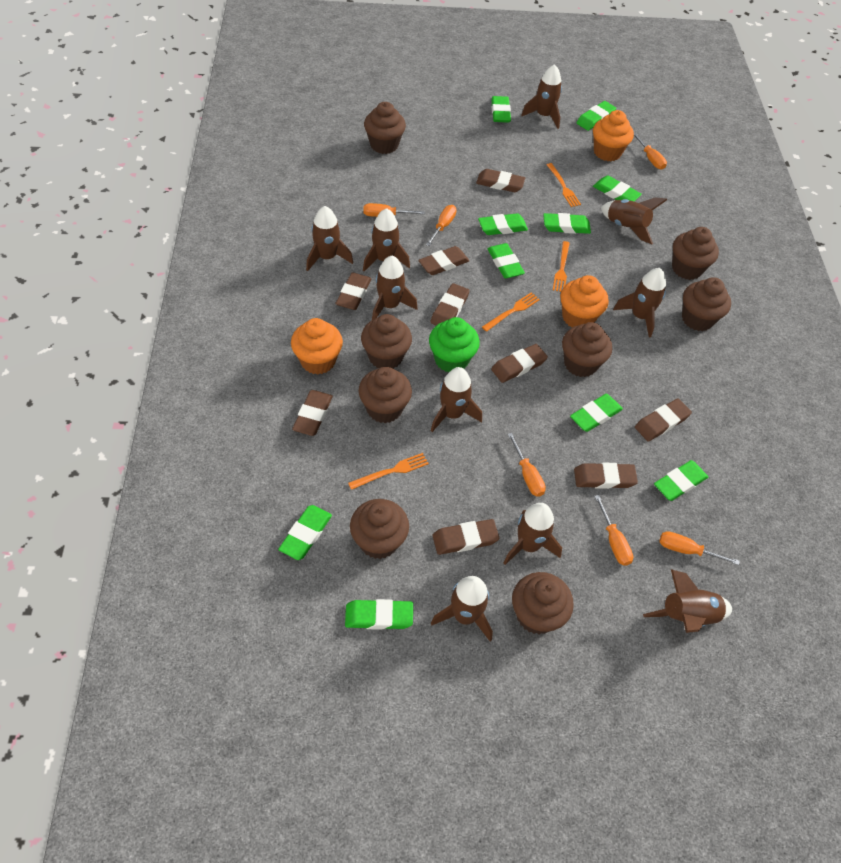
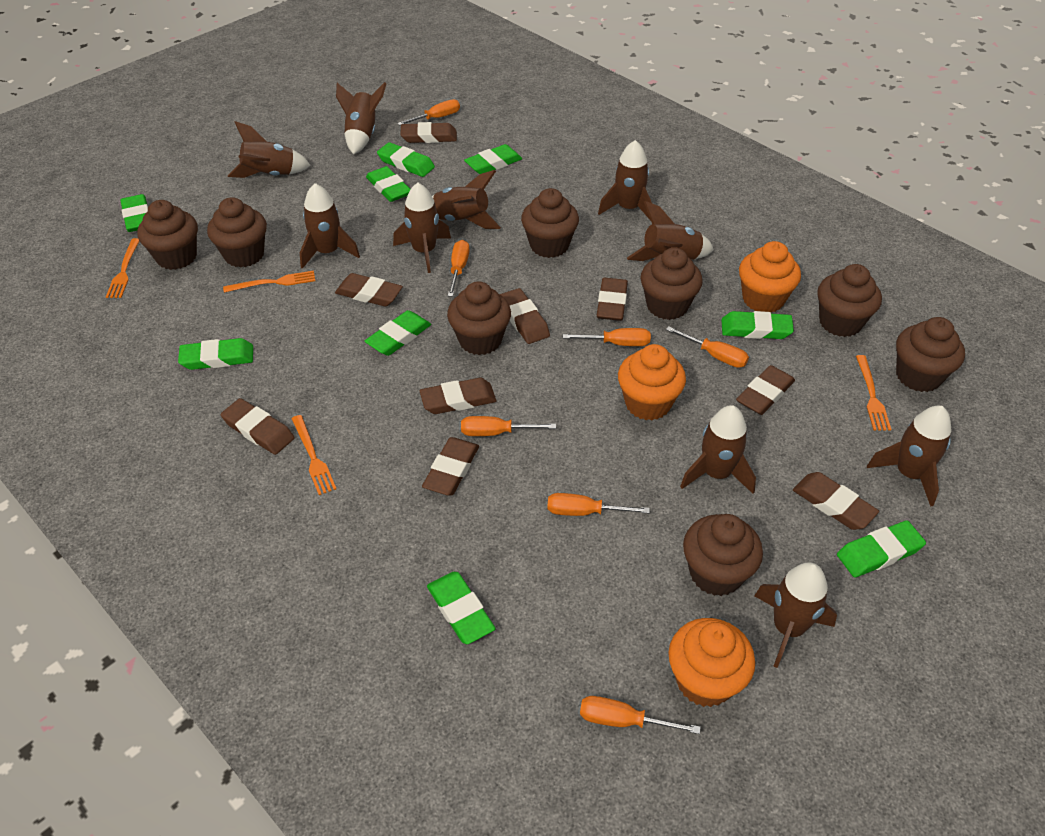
green cupcake: 1 -> 0
green eraser: 10 -> 9
orange screwdriver: 6 -> 7

